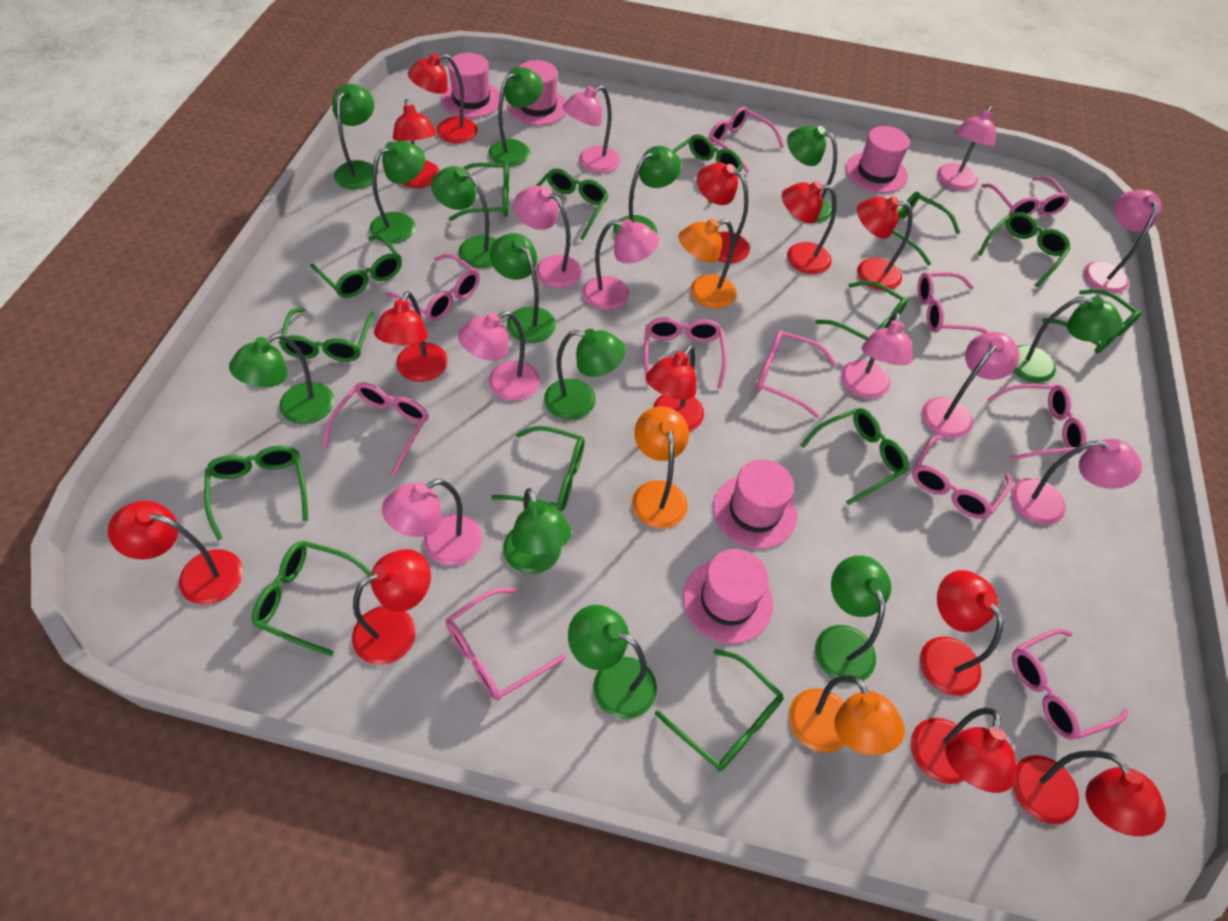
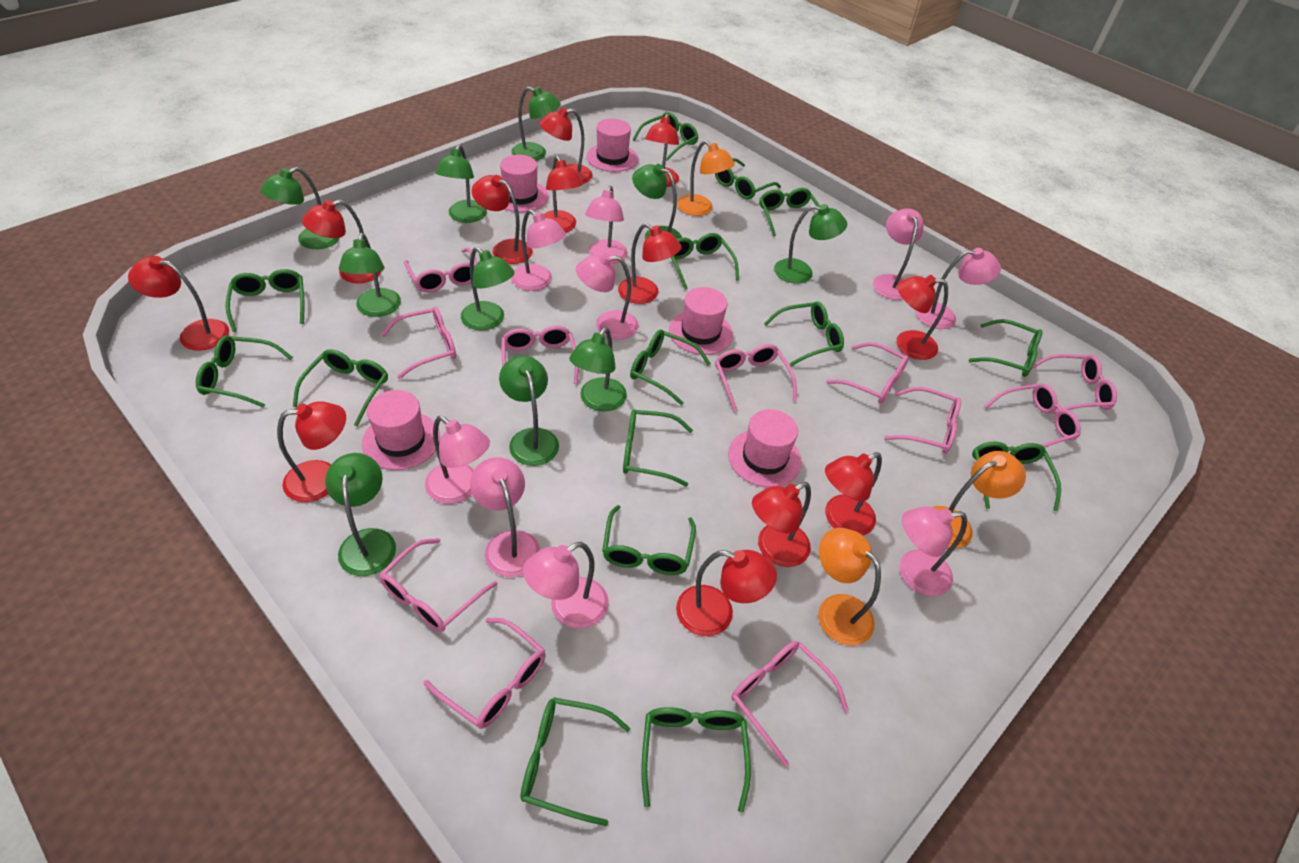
green glasses: 14 -> 15
green lamp: 13 -> 10
pink lamp: 10 -> 9

